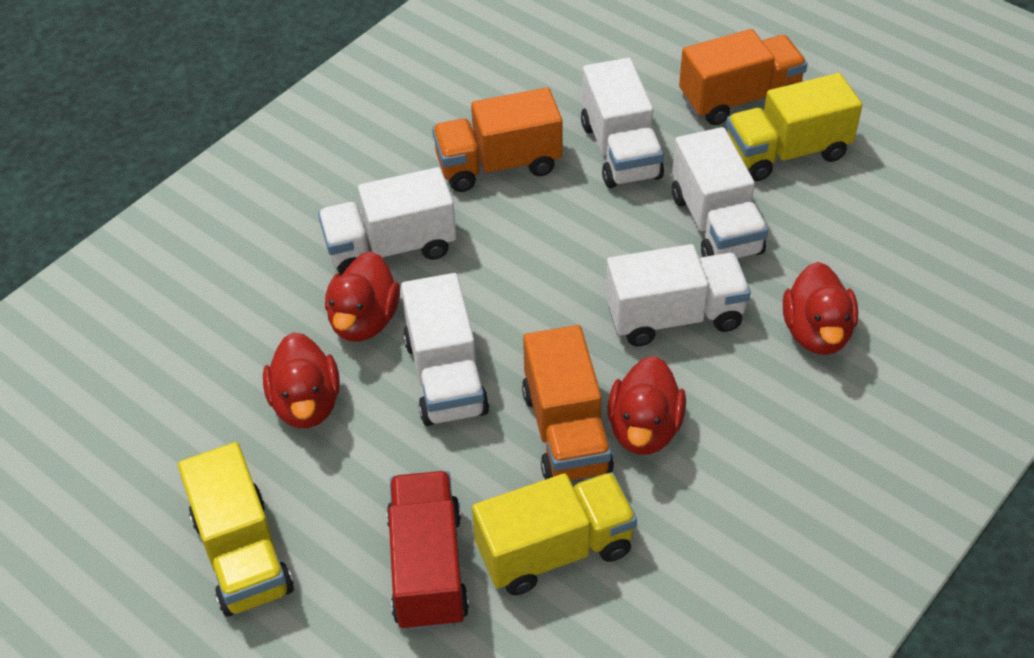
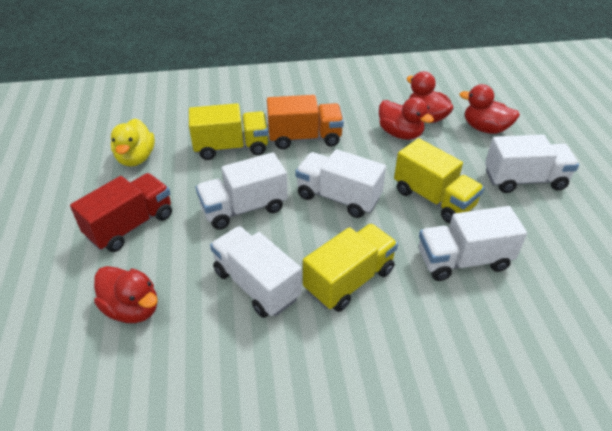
orange truck: 3 -> 1
yellow duck: 0 -> 1

